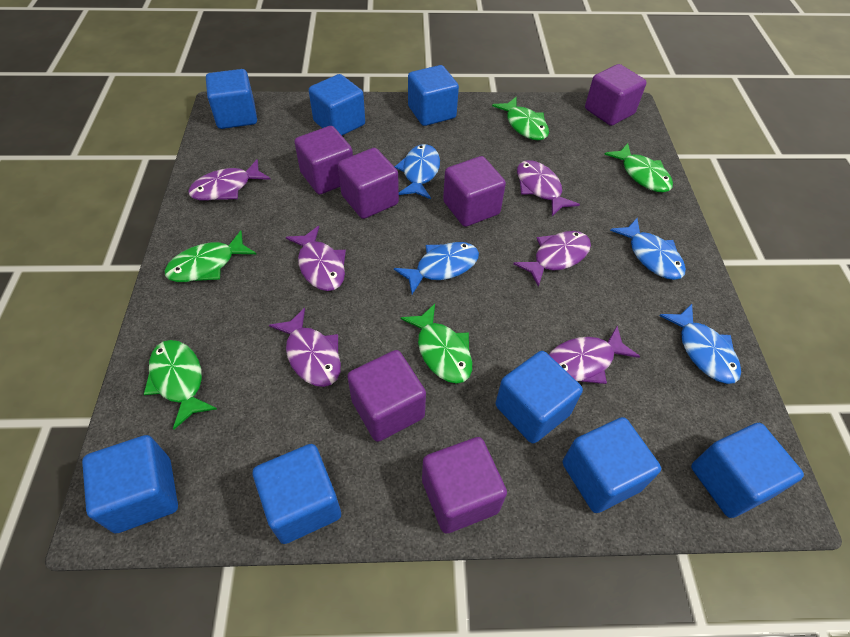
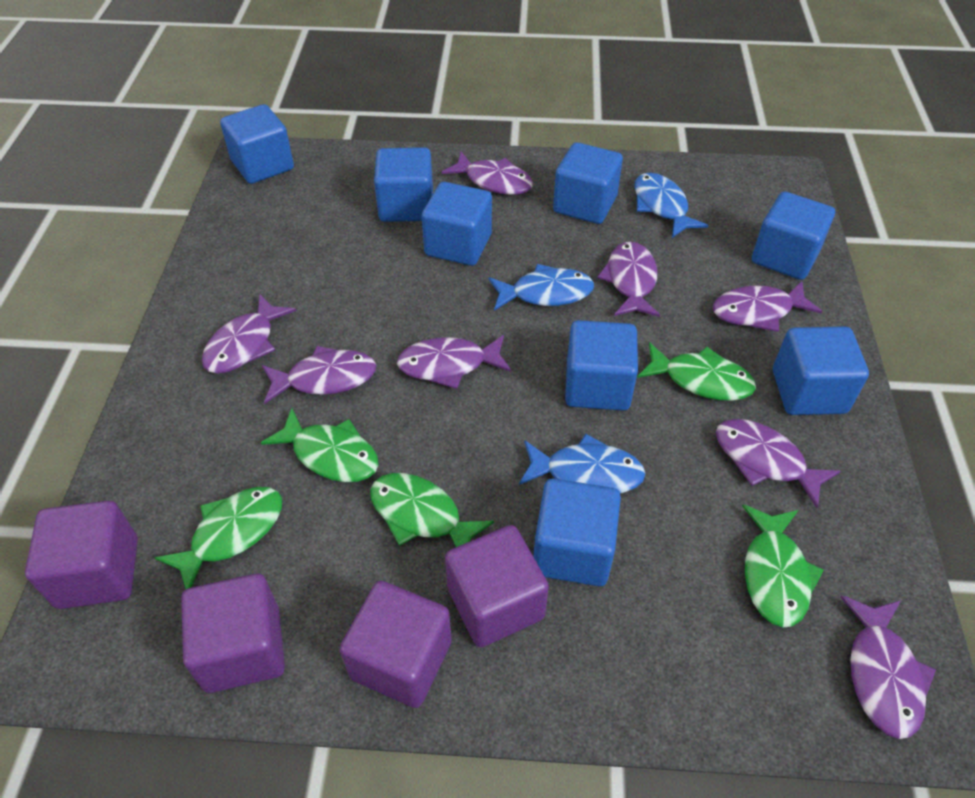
blue fish: 4 -> 3
purple cube: 6 -> 4
purple fish: 6 -> 8

